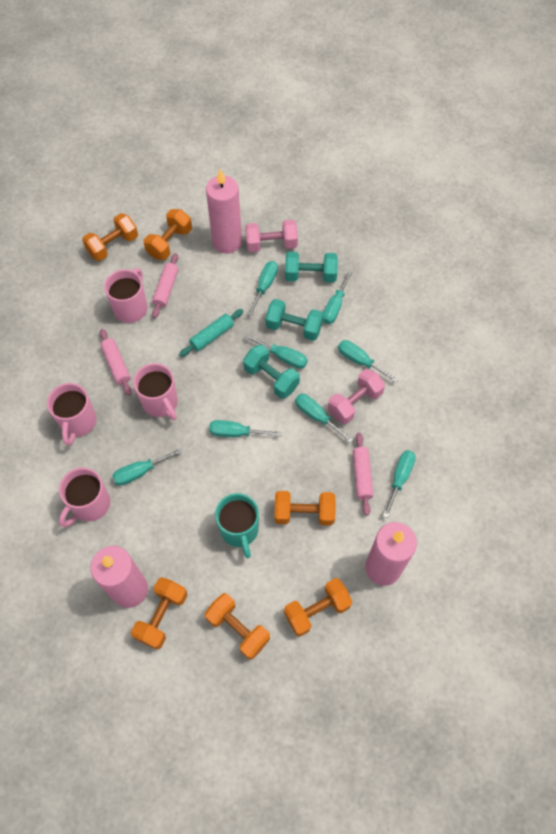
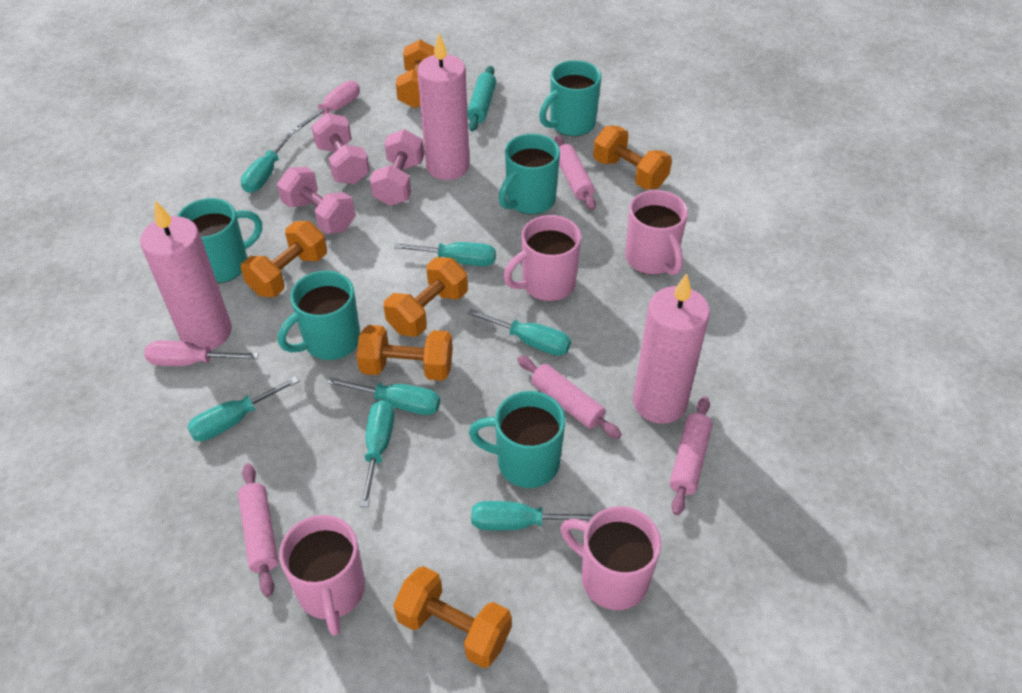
pink dumbbell: 2 -> 3
pink rolling pin: 3 -> 4
pink screwdriver: 0 -> 2
turquoise dumbbell: 3 -> 0
turquoise mug: 1 -> 5
turquoise screwdriver: 8 -> 7

